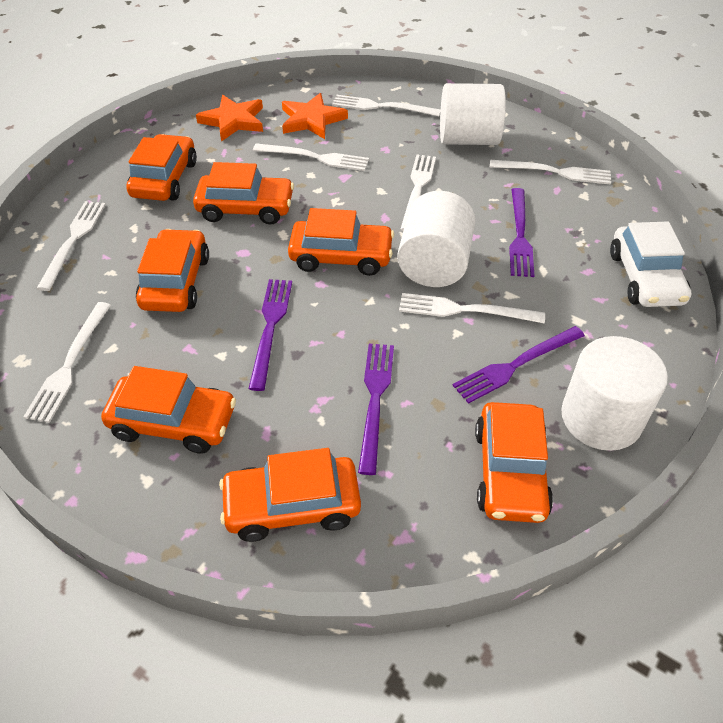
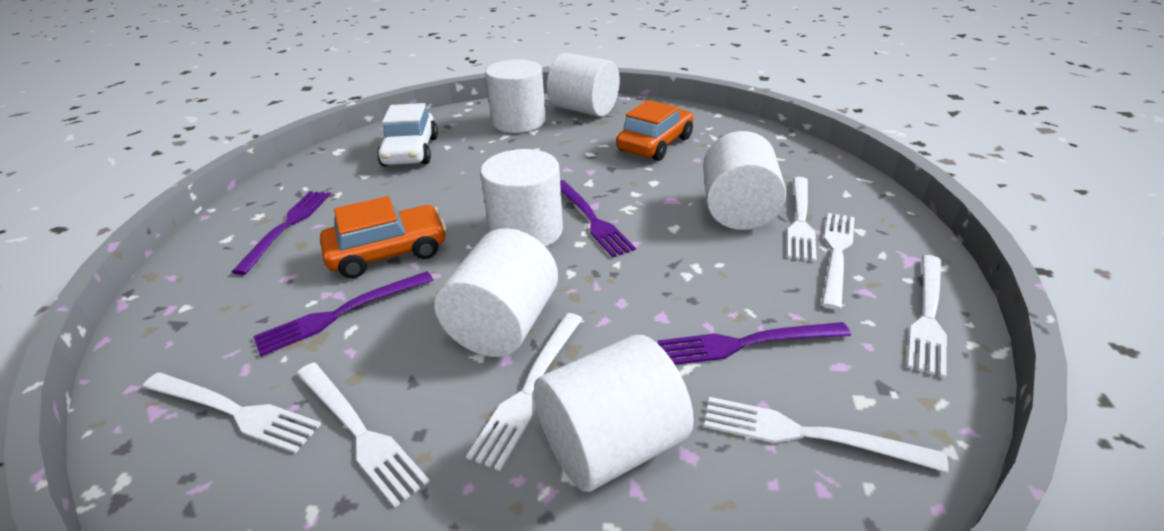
orange car: 7 -> 2
orange star: 2 -> 0
white cylinder: 3 -> 6

